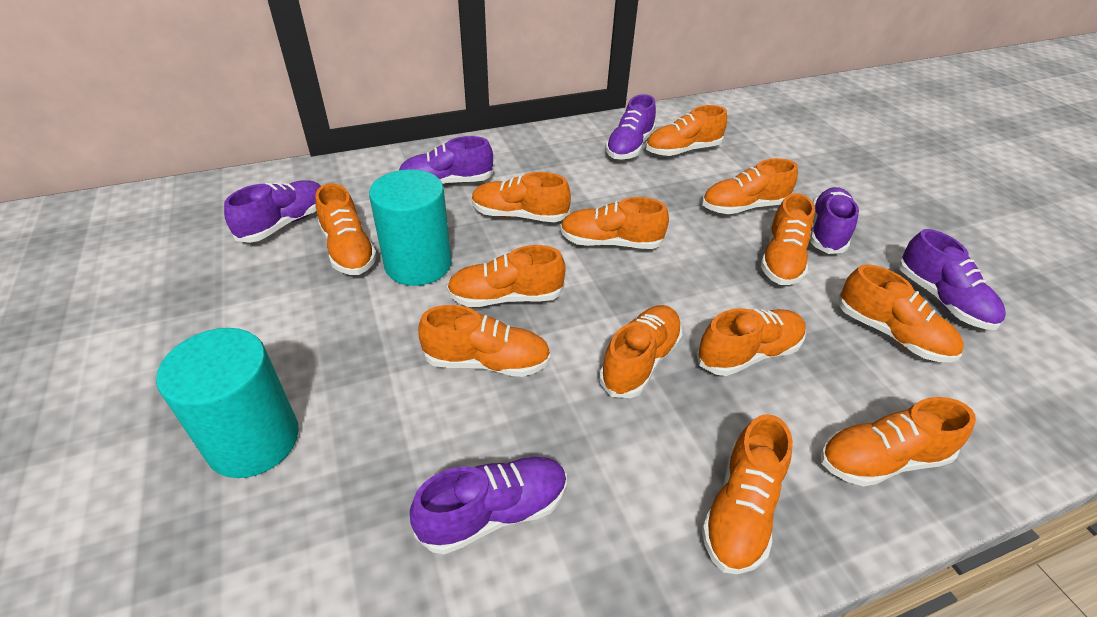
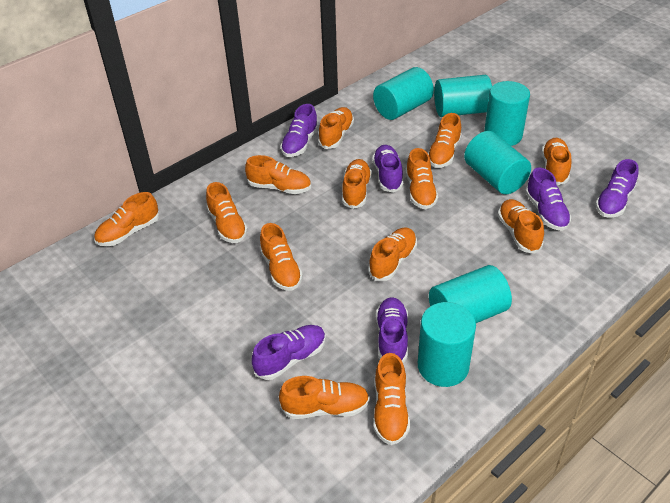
turquoise cylinder: 2 -> 6

